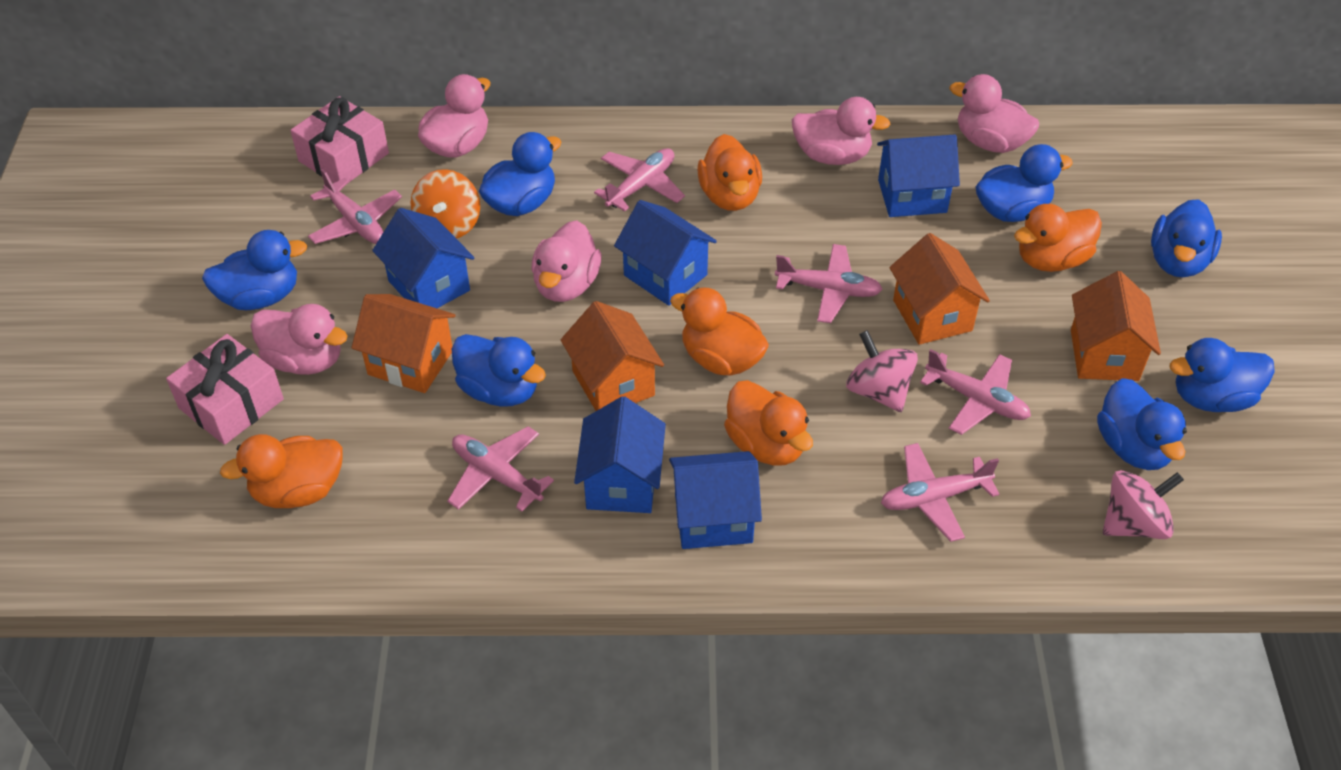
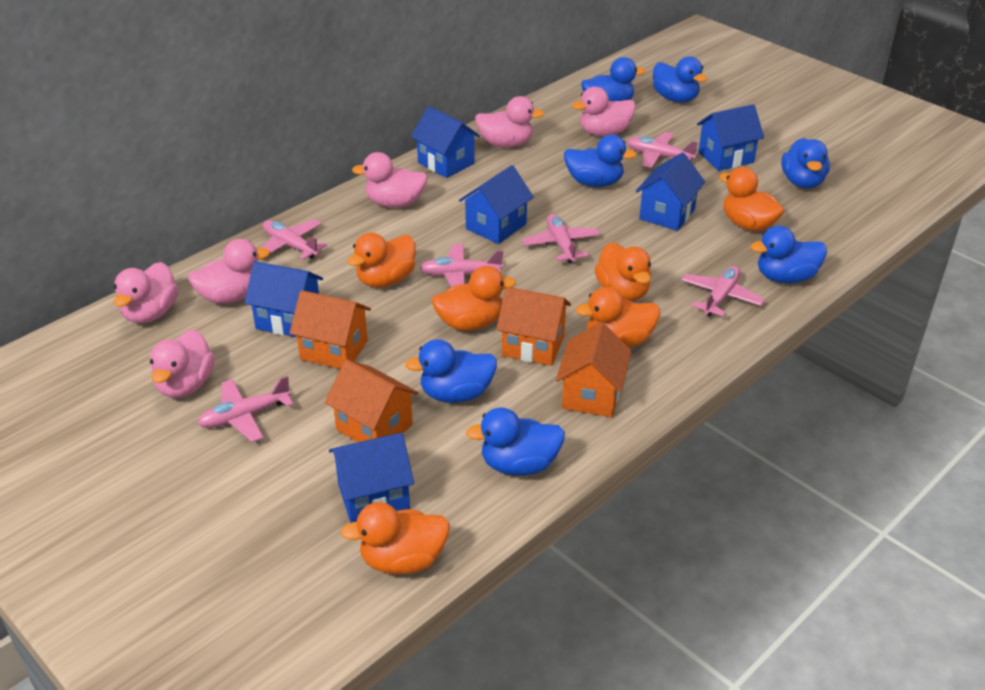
blue house: 5 -> 6
orange duck: 5 -> 6
orange spinning top: 1 -> 0
pink duck: 5 -> 6
pink gift: 2 -> 0
pink spinning top: 2 -> 0

